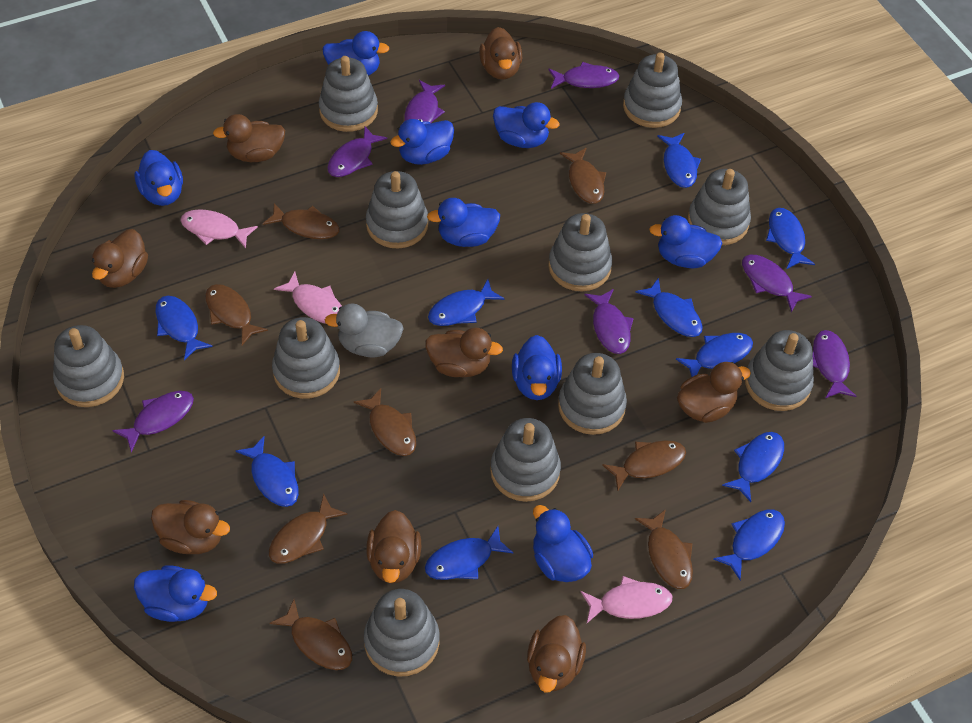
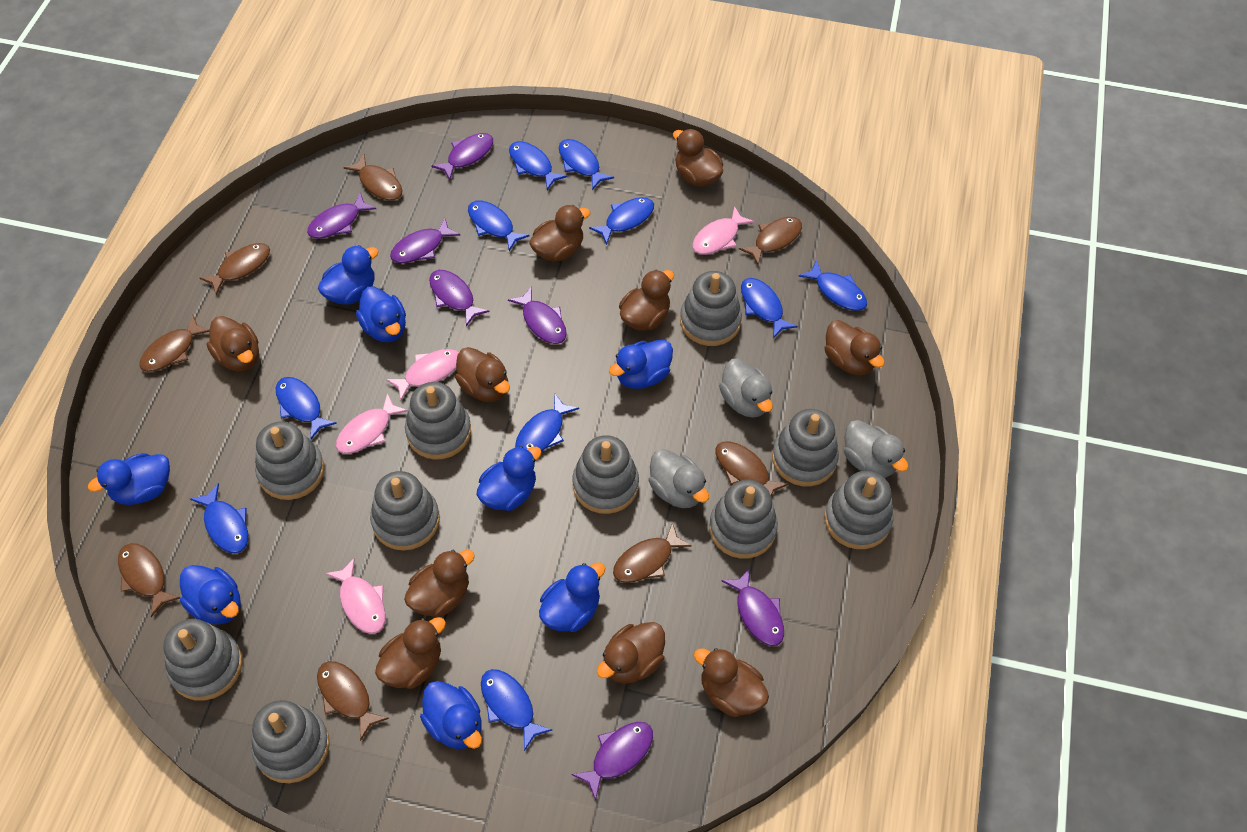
blue duck: 9 -> 8
brown duck: 8 -> 10
grey duck: 1 -> 3
grey stacking toy: 11 -> 10
pink fish: 3 -> 4

